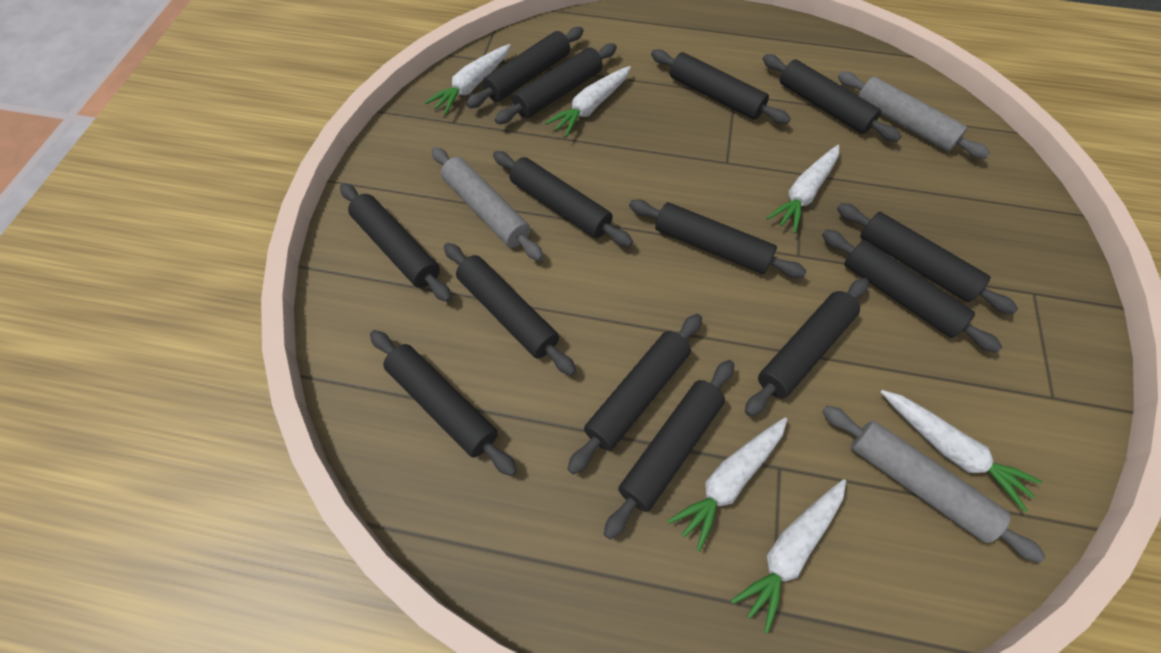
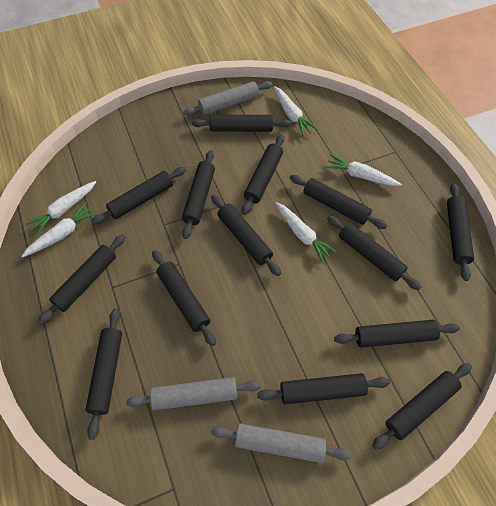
white carrot: 6 -> 5

